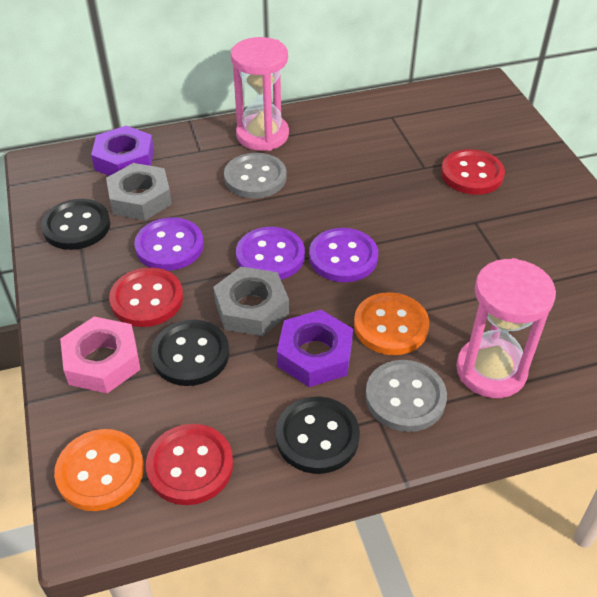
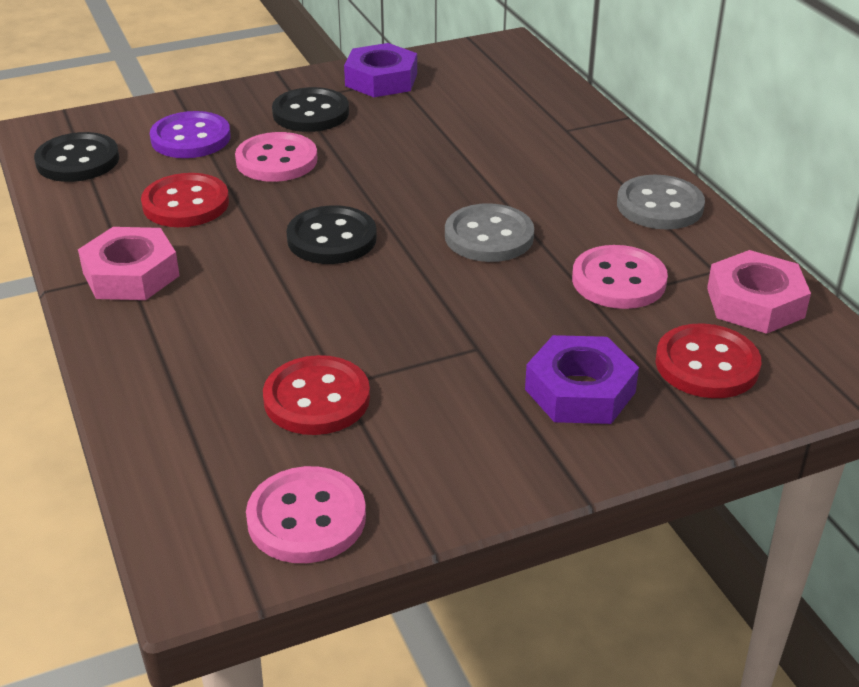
grey nut: 2 -> 0
orange button: 2 -> 0
pink button: 0 -> 3
pink hourglass: 2 -> 0
pink nut: 1 -> 2
purple button: 3 -> 1

